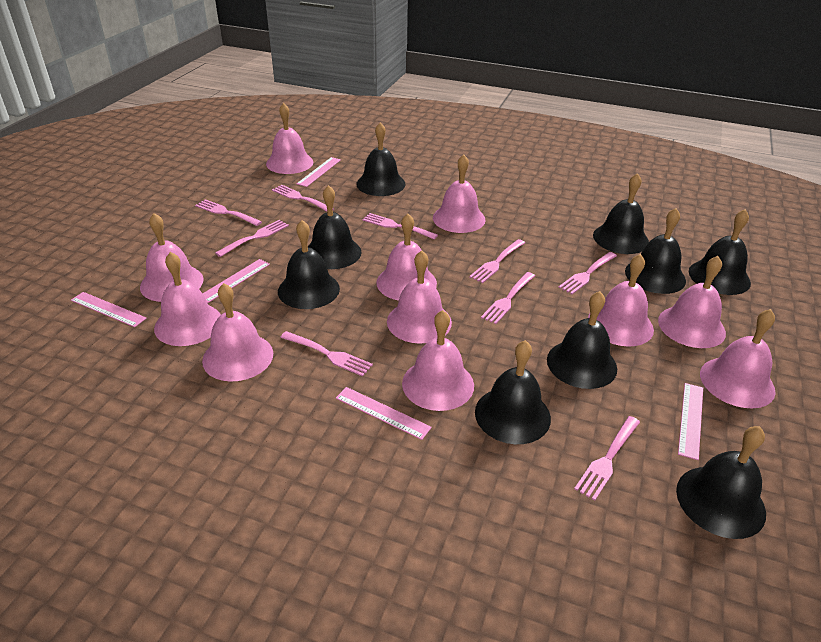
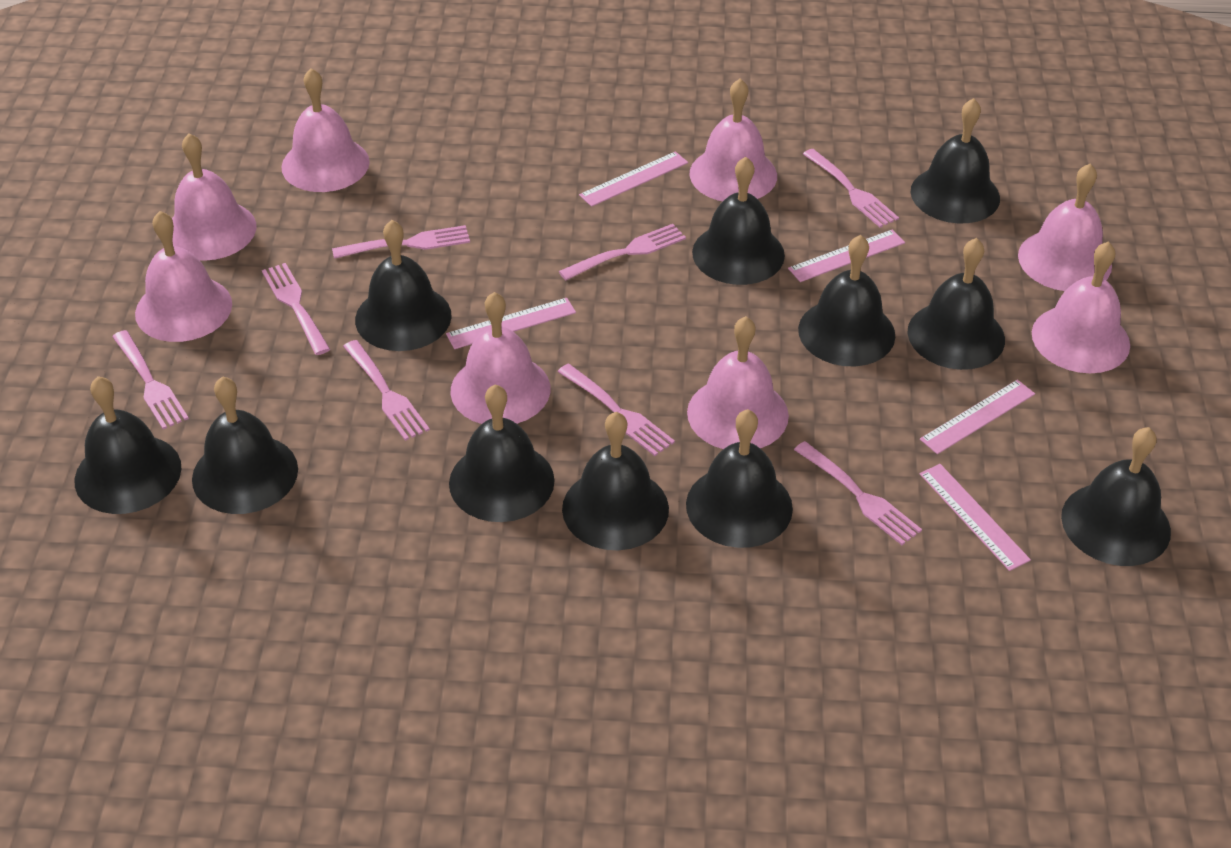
black bell: 9 -> 11
pink bell: 11 -> 8
pink fork: 9 -> 8

